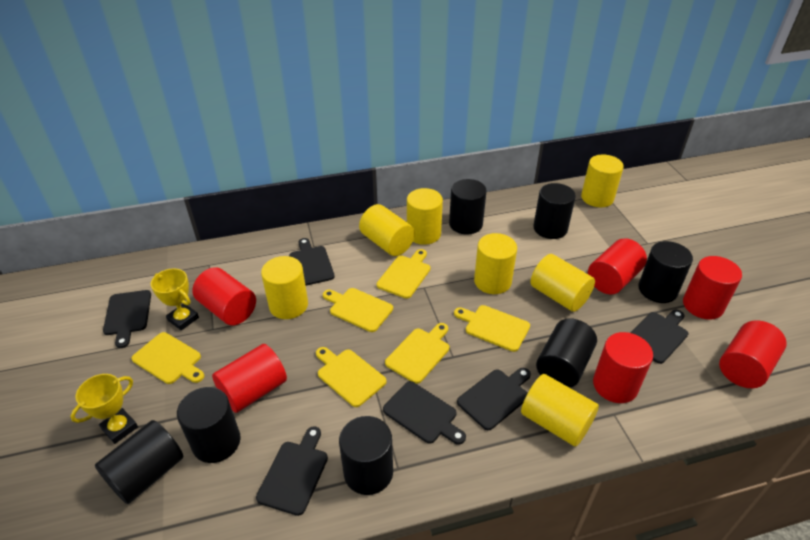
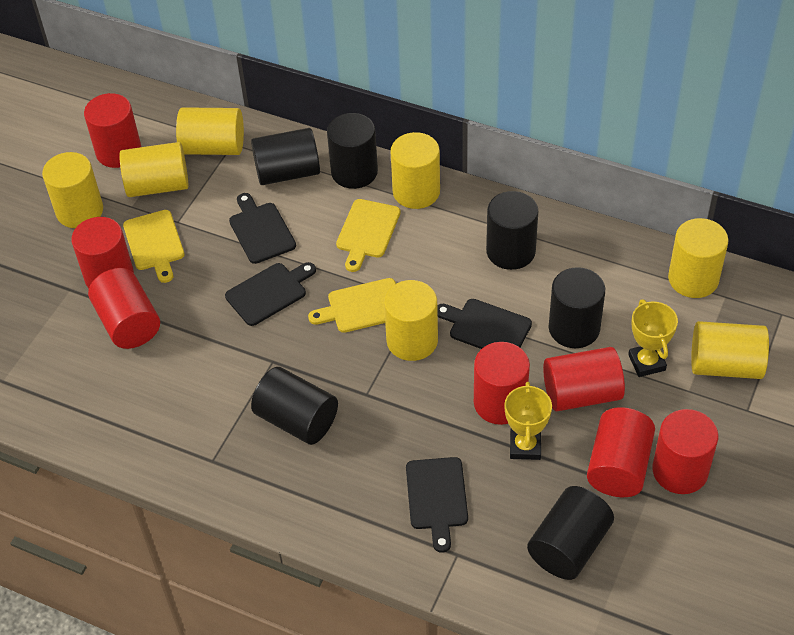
black cutting board: 6 -> 4
black cylinder: 7 -> 6
red cylinder: 6 -> 7
yellow cutting board: 6 -> 3

